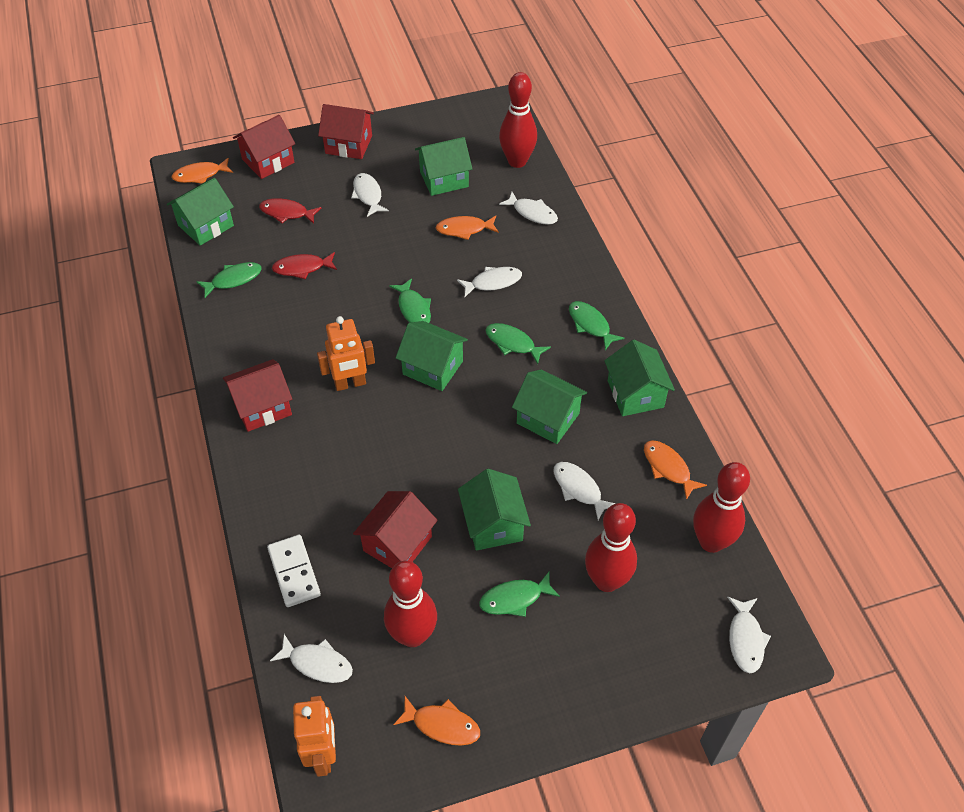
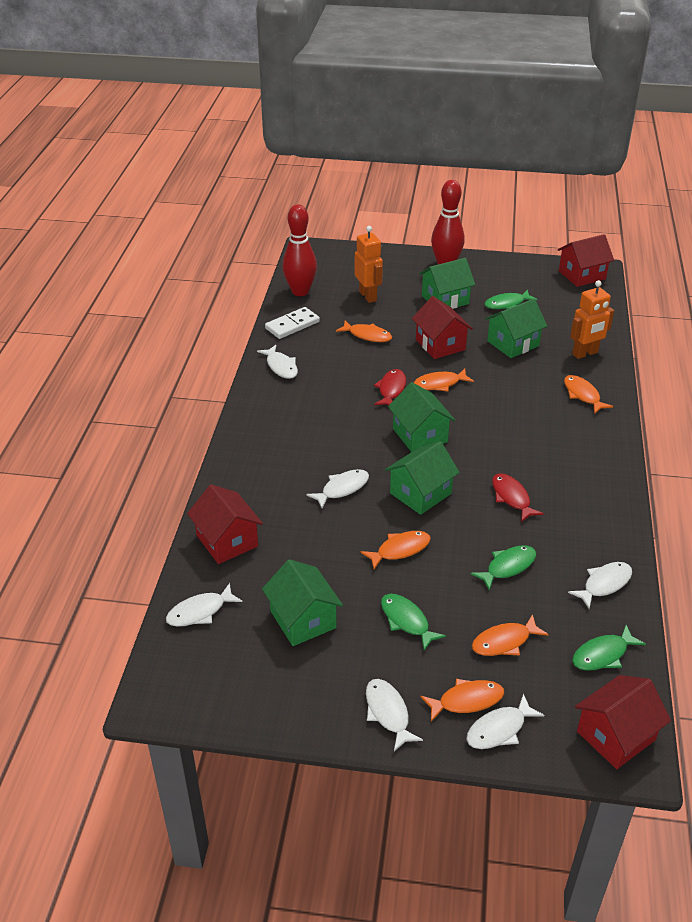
green fish: 5 -> 4
green house: 6 -> 5
orange fish: 4 -> 6
red bowling pin: 4 -> 2

